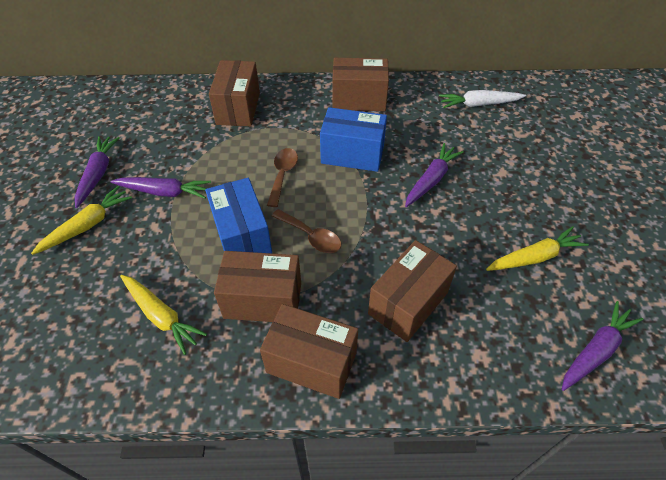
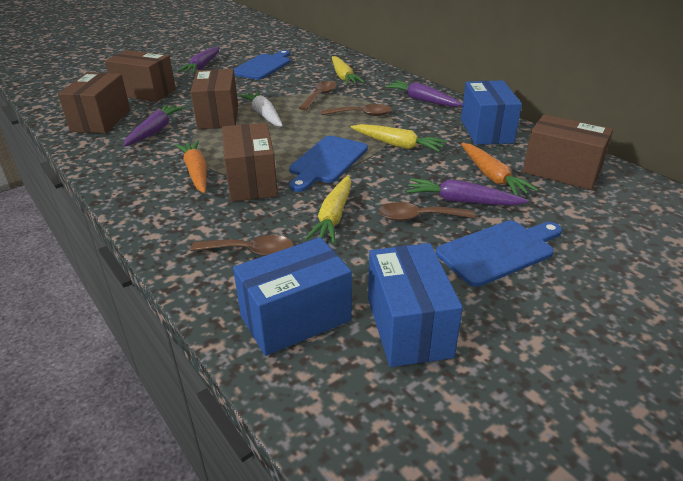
blue box: 2 -> 3
blue cutting board: 0 -> 3
brown spoon: 2 -> 4
orange carrot: 0 -> 2

